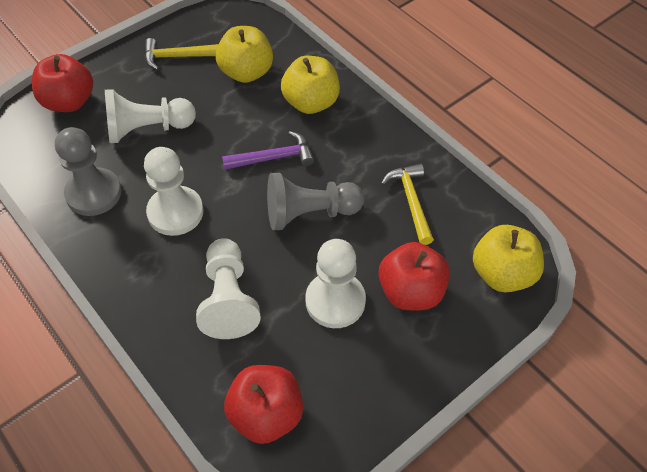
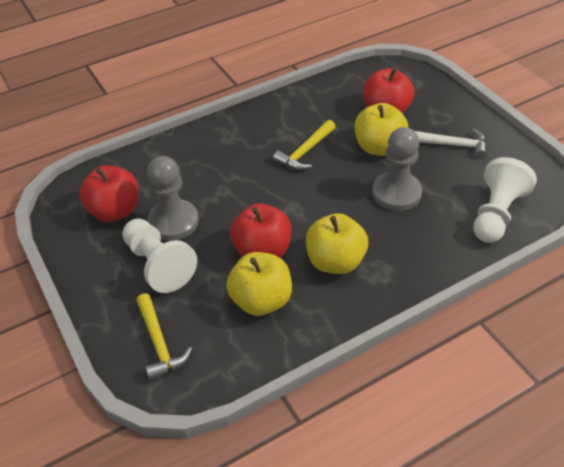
purple hammer: 1 -> 0
white hammer: 0 -> 1
white pawn: 4 -> 2

